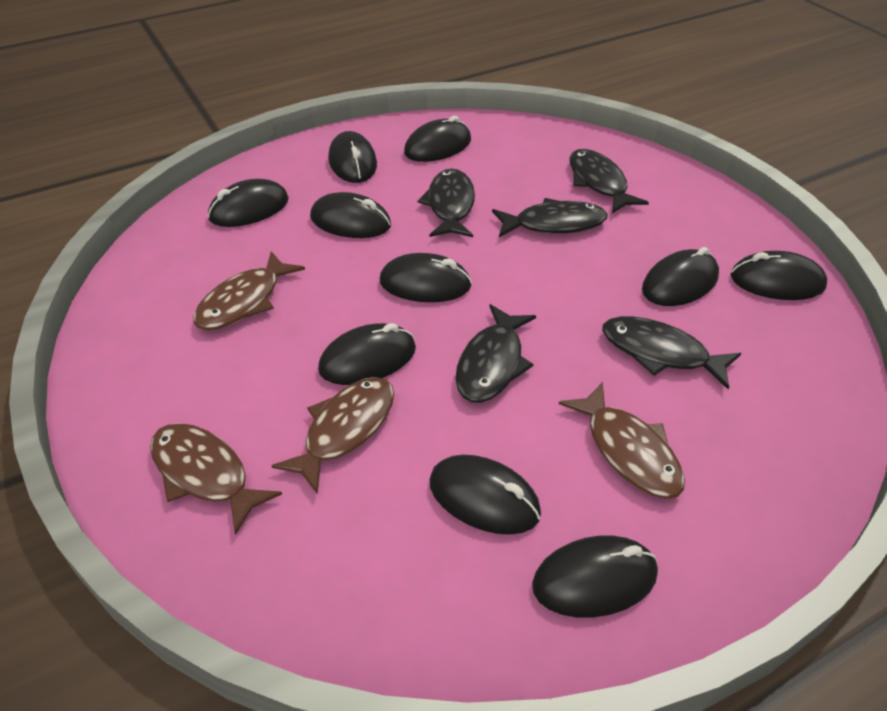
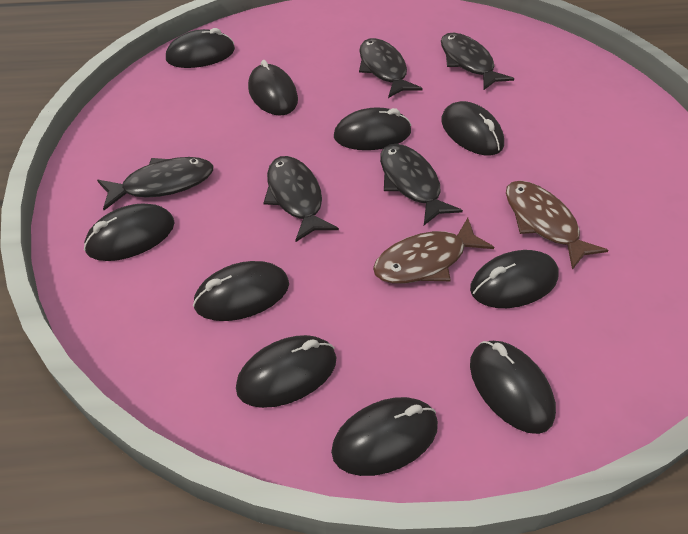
brown fish: 4 -> 2

